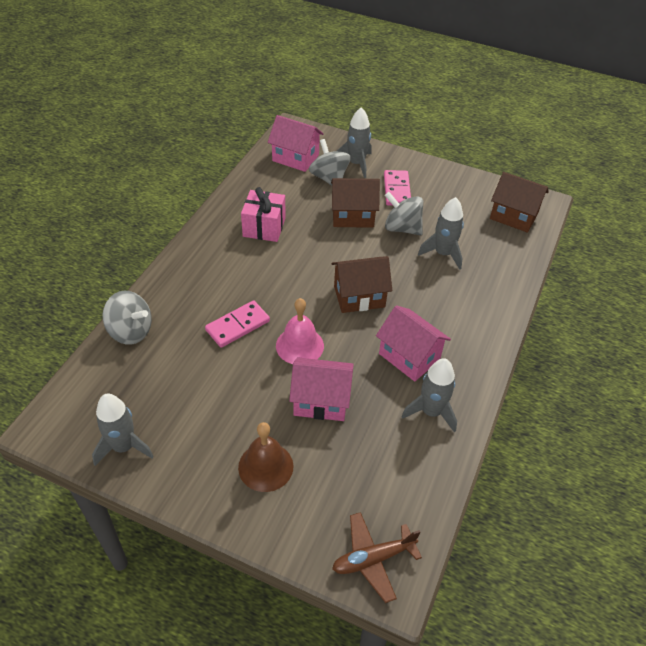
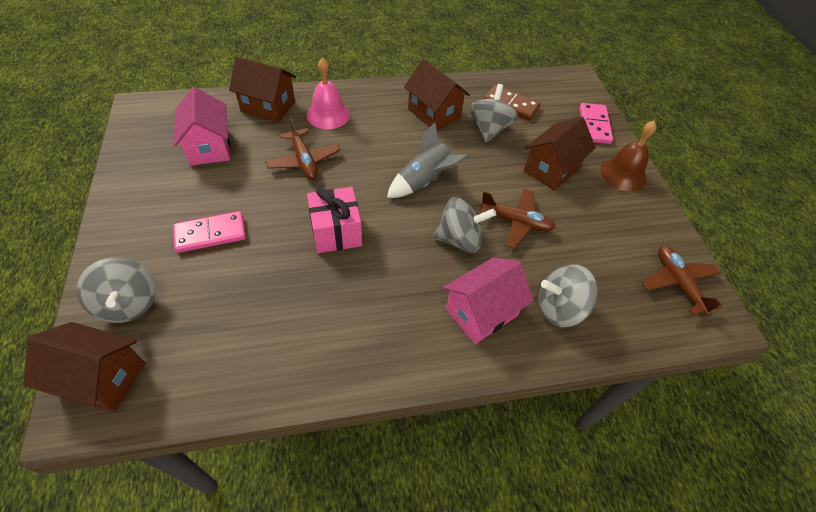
brown domino: 0 -> 1
brown house: 3 -> 4
brown plane: 1 -> 3
grey rocket: 4 -> 1
grey spinning top: 3 -> 4
pink house: 3 -> 2

